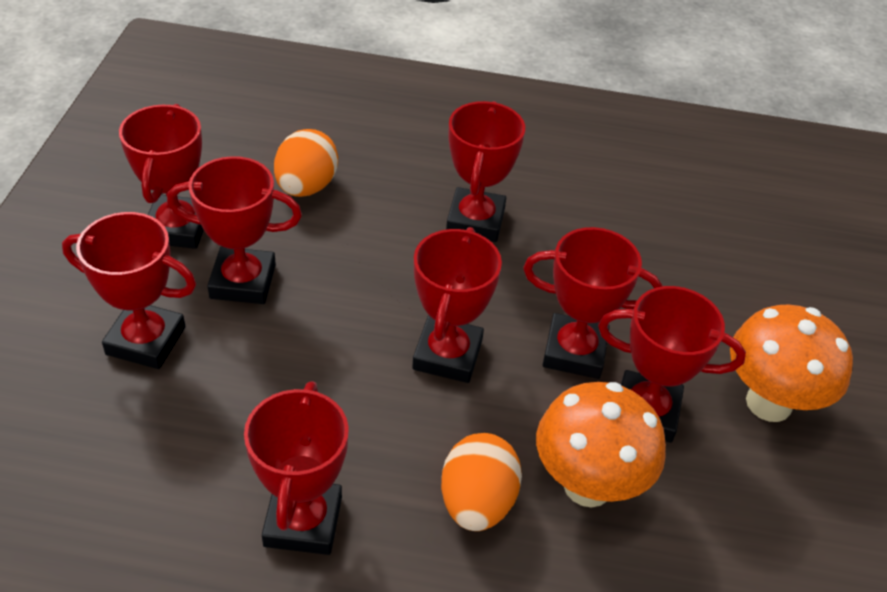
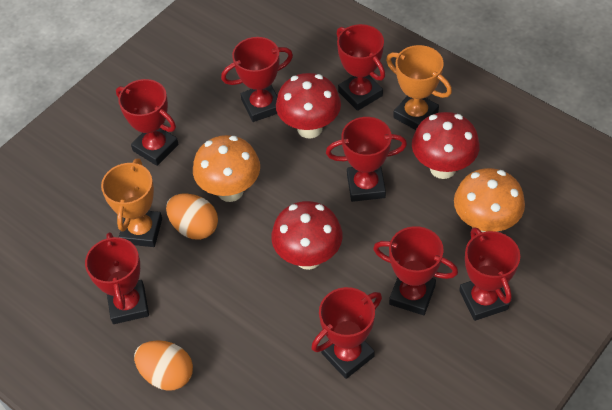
orange trophy: 0 -> 2
red mushroom: 0 -> 3

